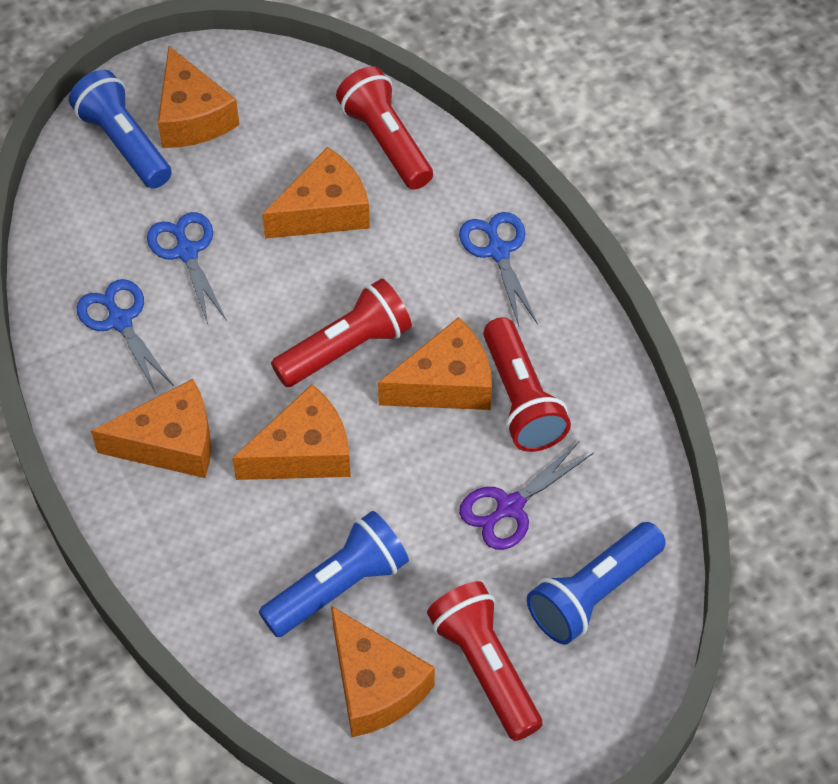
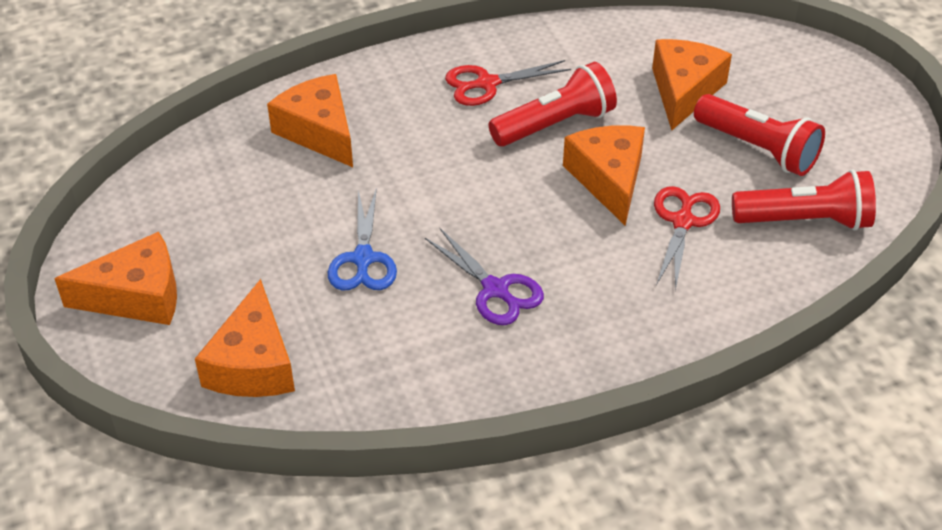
blue flashlight: 3 -> 0
blue scissors: 3 -> 1
orange cheese: 6 -> 5
red flashlight: 4 -> 3
red scissors: 0 -> 2

